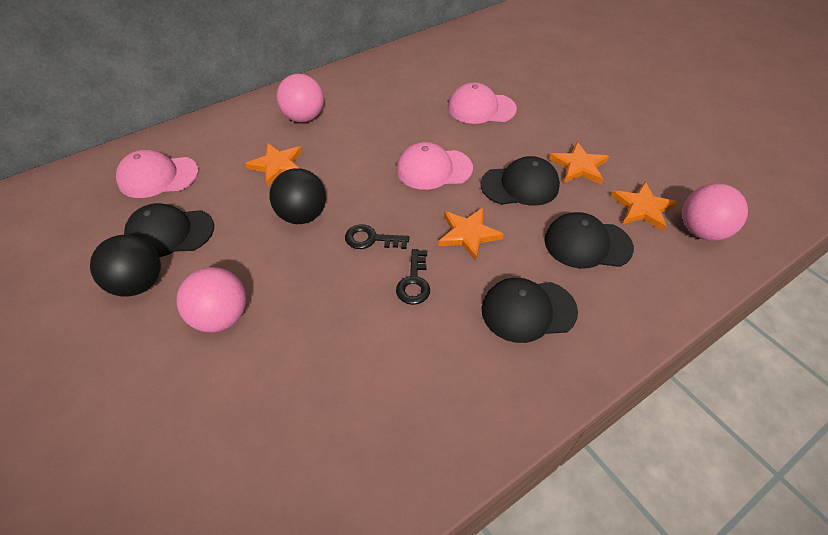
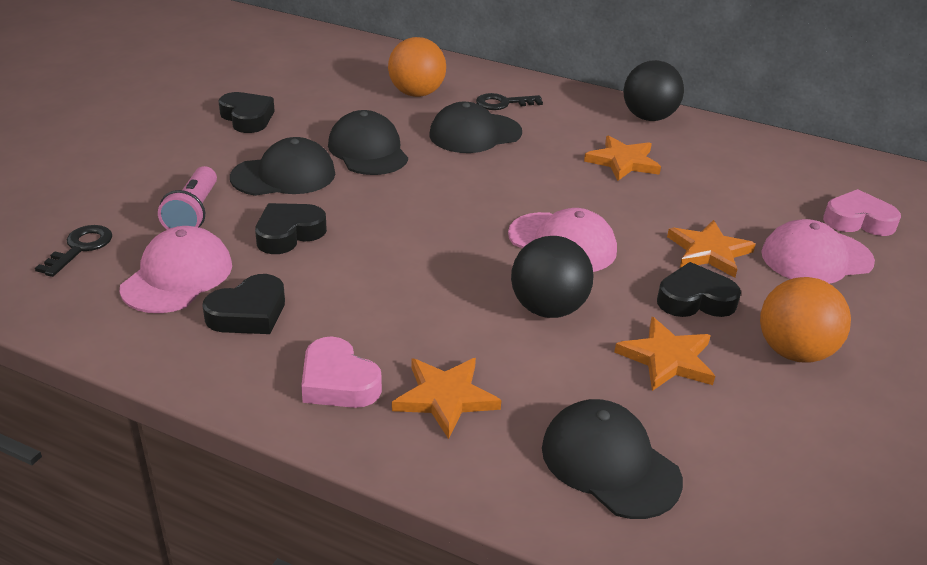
black heart: 0 -> 4
orange ball: 0 -> 2
pink ball: 3 -> 0
pink flashlight: 0 -> 1
pink heart: 0 -> 2

